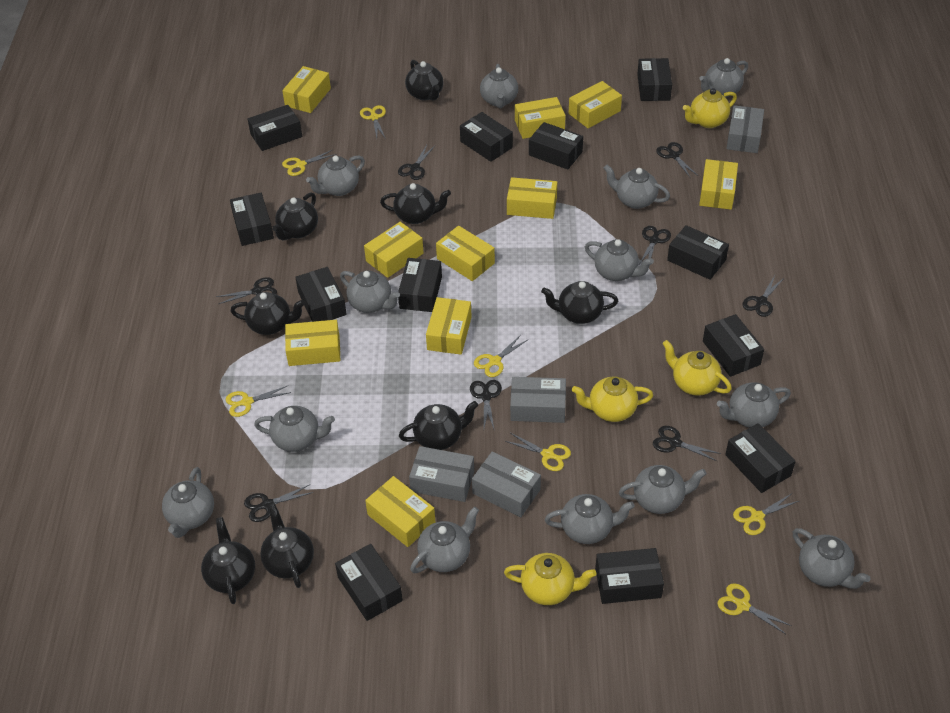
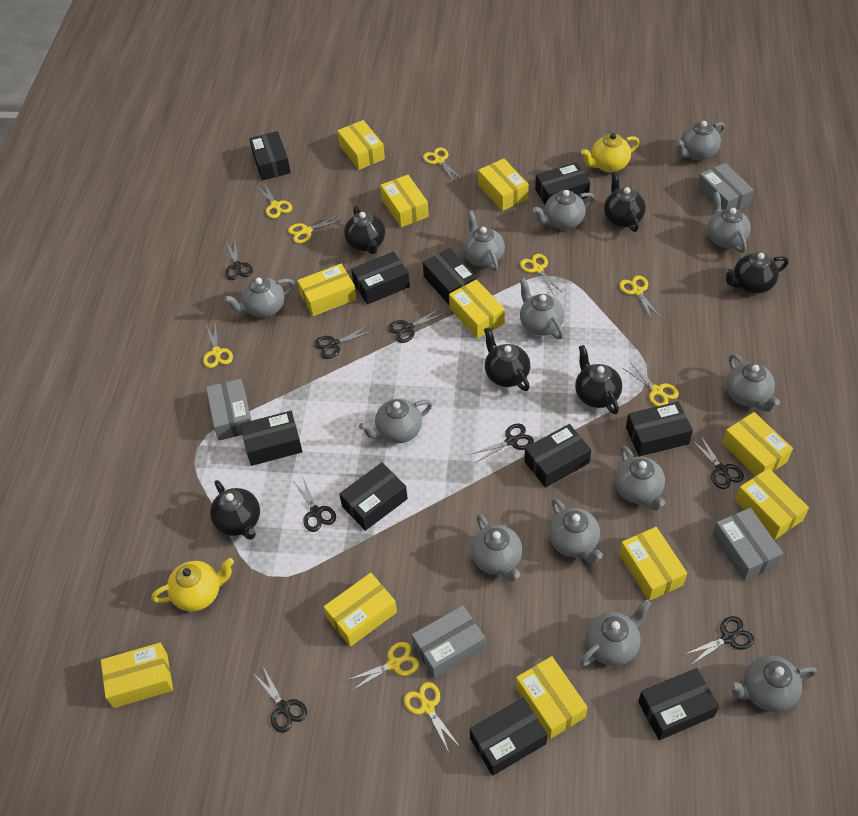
black box: 12 -> 10
black teapot: 8 -> 6
yellow box: 10 -> 11
yellow scissors: 7 -> 9
yellow teapot: 4 -> 2

